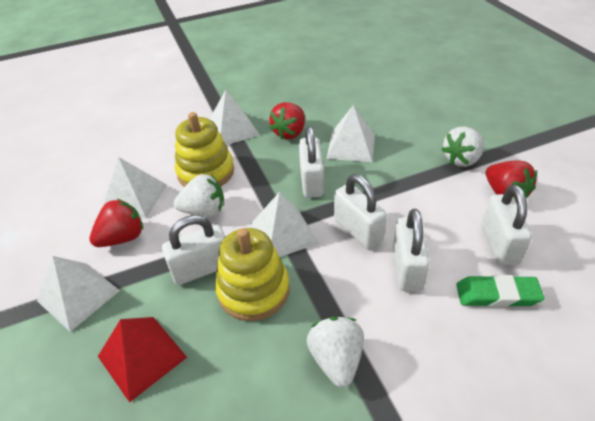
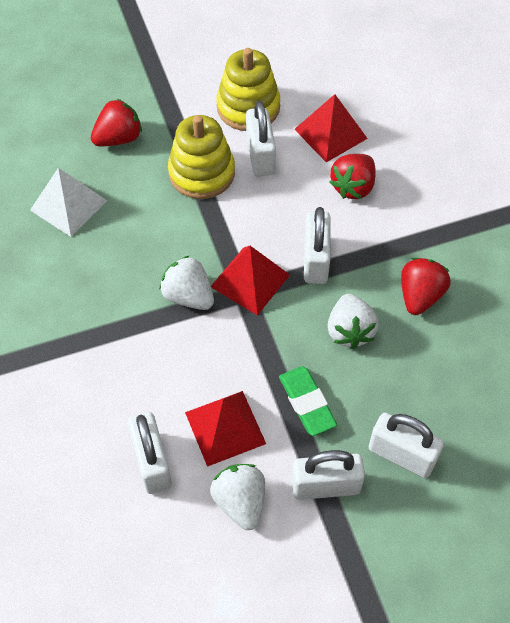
red pyramid: 1 -> 3
white pyramid: 5 -> 1

